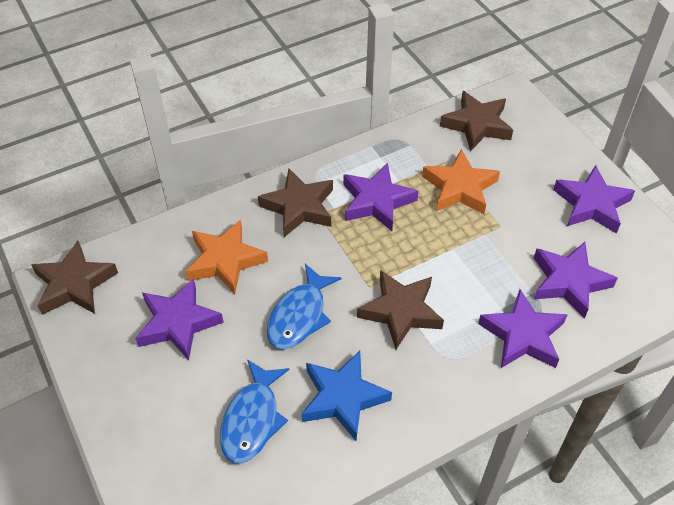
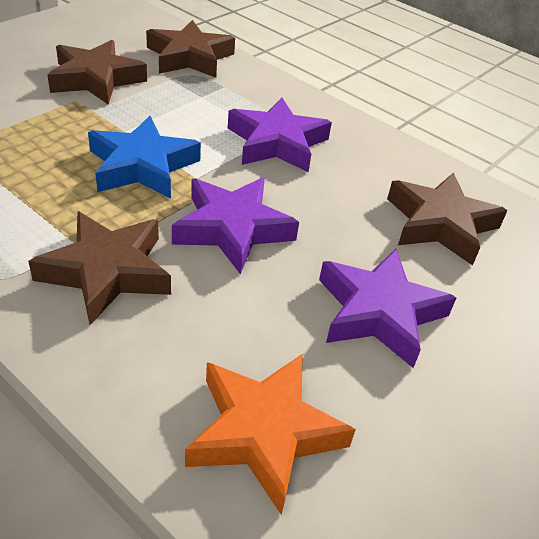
blue fish: 2 -> 0
orange star: 2 -> 1
purple star: 5 -> 3

